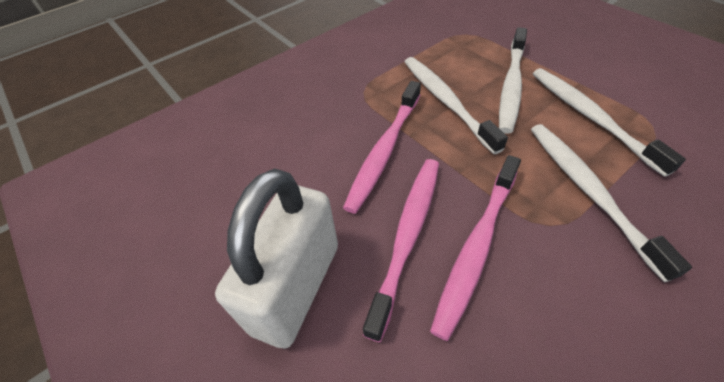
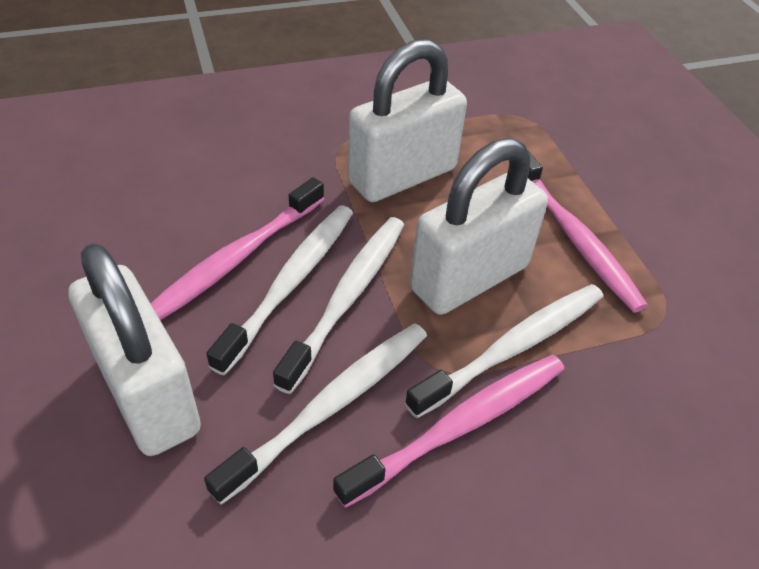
white padlock: 1 -> 3

